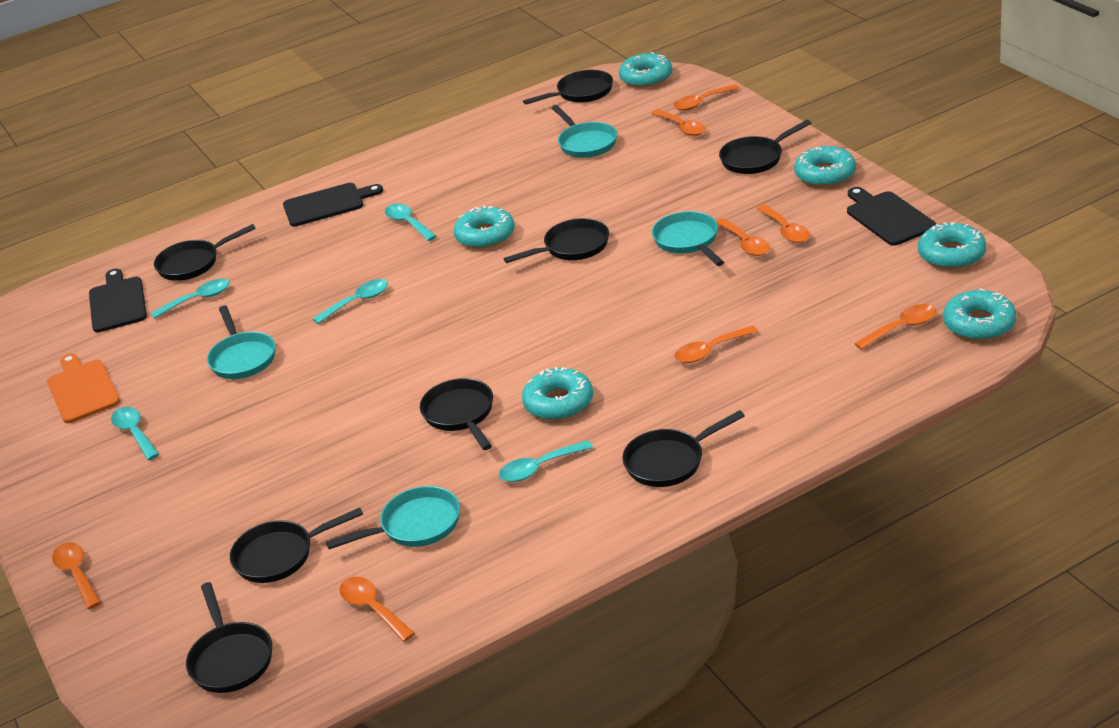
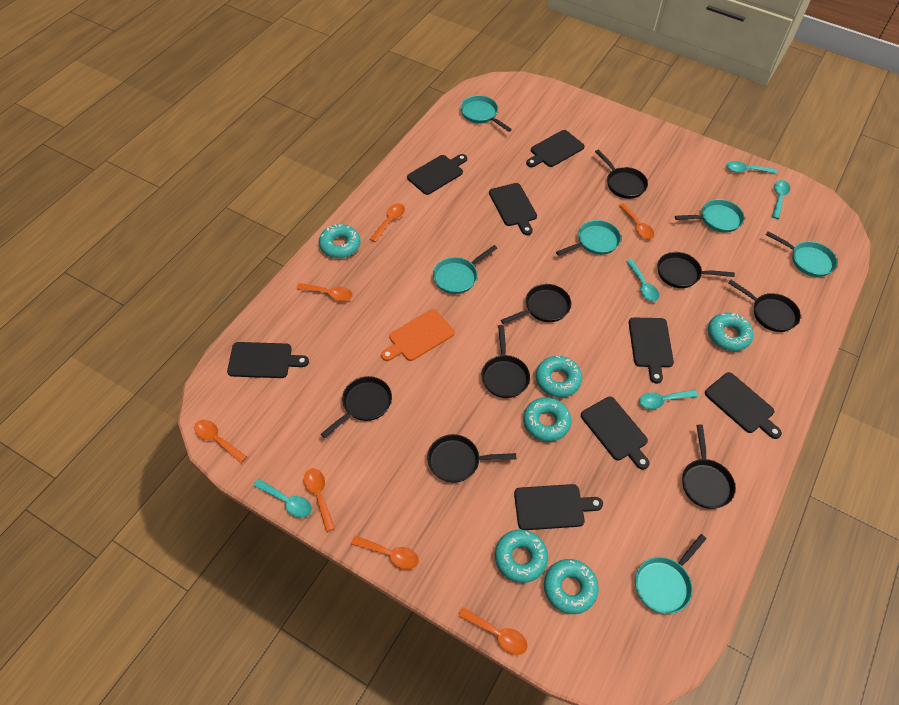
black cutting board: 3 -> 8
orange spoon: 8 -> 7
turquoise pan: 4 -> 6

